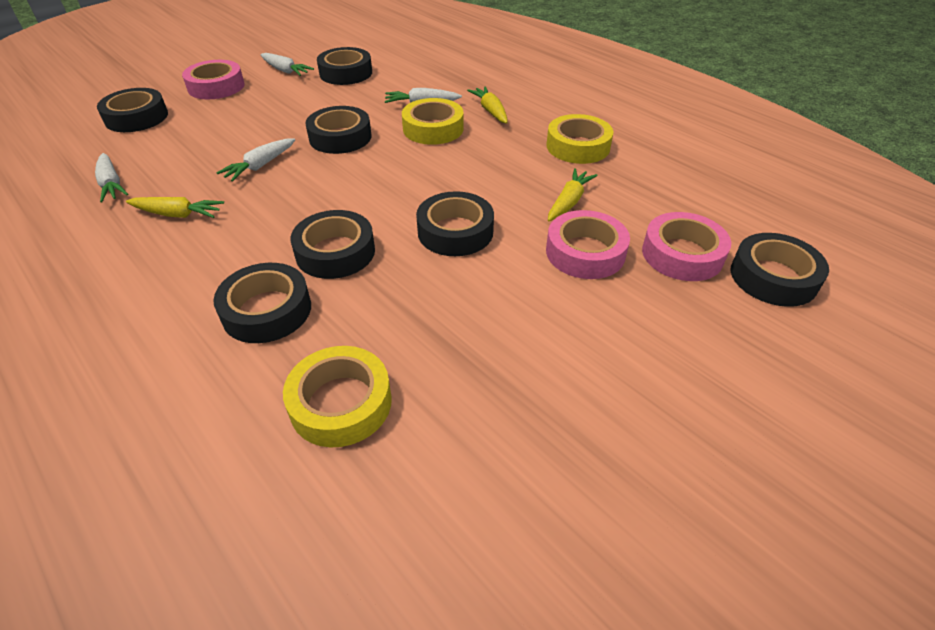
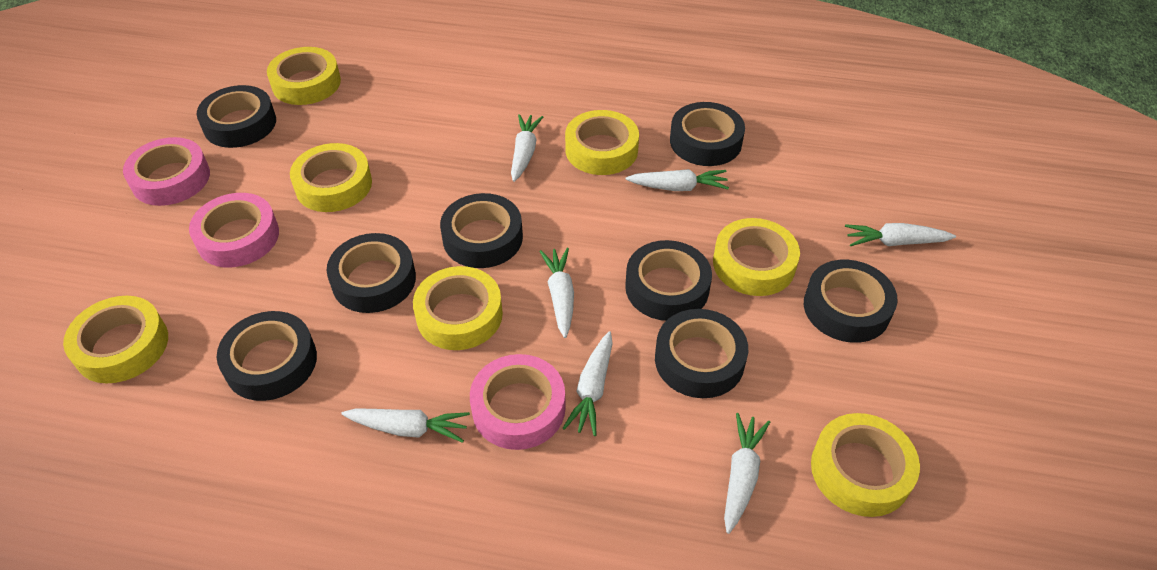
black tape: 7 -> 8
white carrot: 4 -> 7
yellow carrot: 3 -> 0
yellow tape: 3 -> 7

